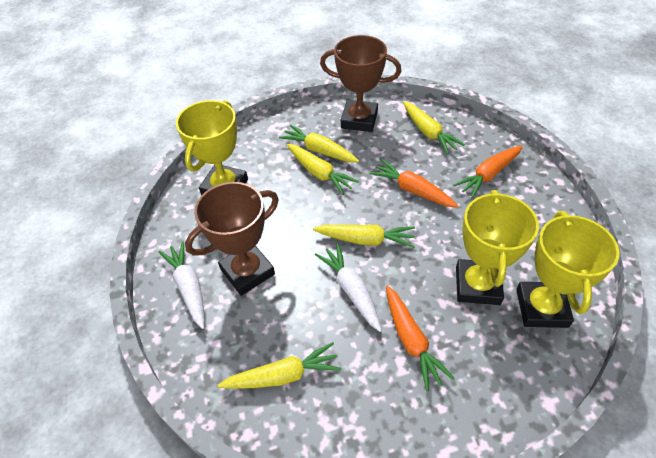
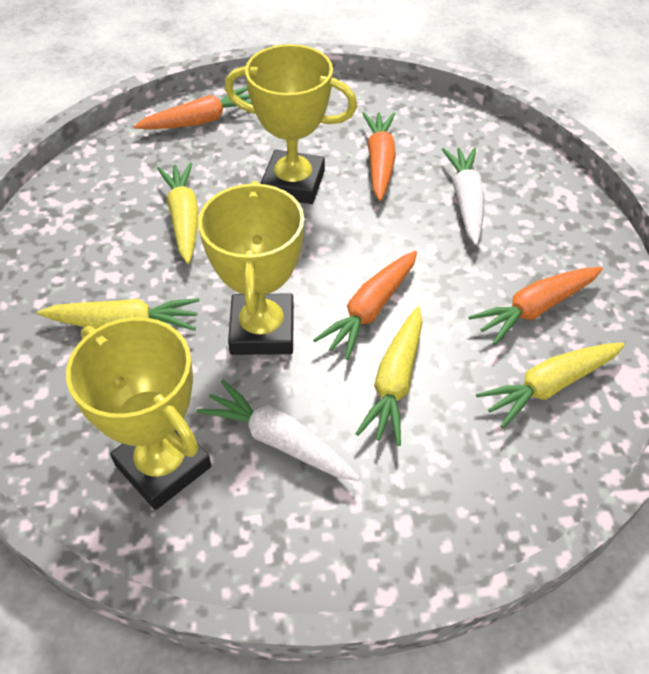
brown trophy: 2 -> 0
orange carrot: 3 -> 4
yellow carrot: 5 -> 4

